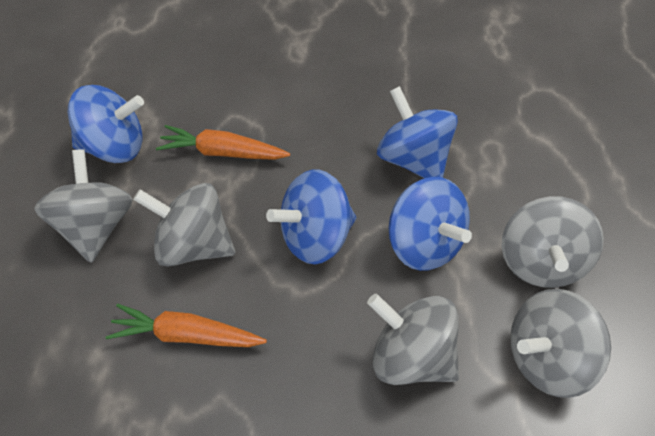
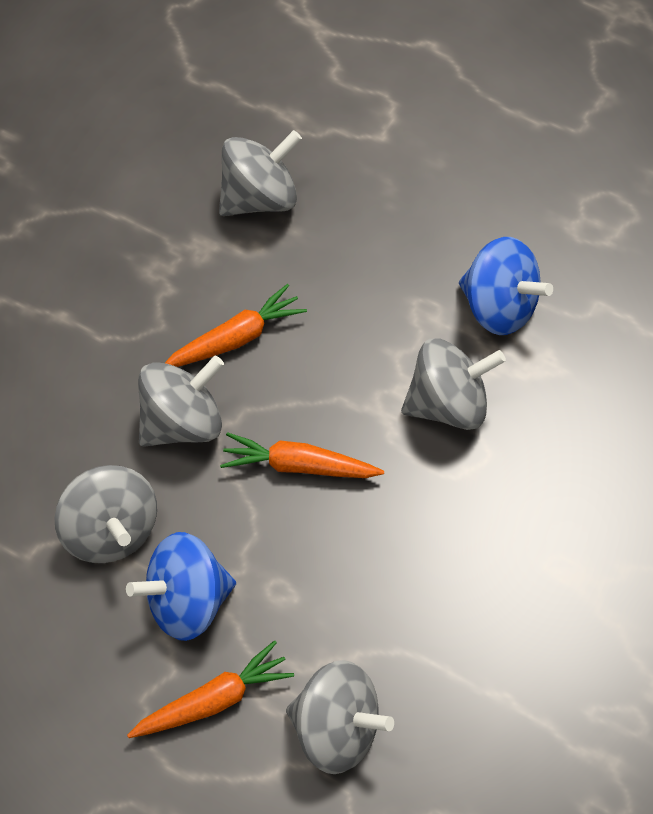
blue spinning top: 4 -> 2
orange carrot: 2 -> 3

